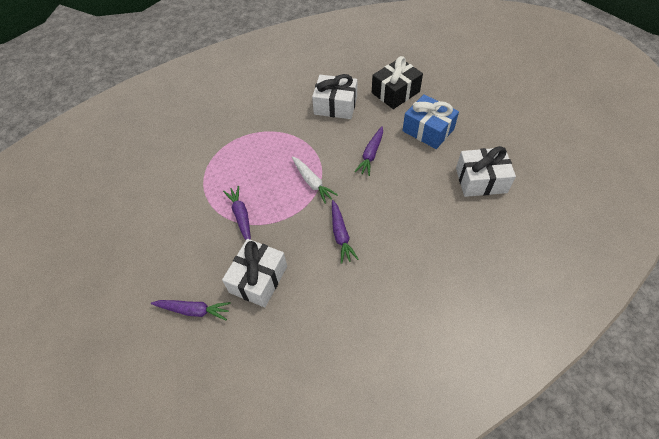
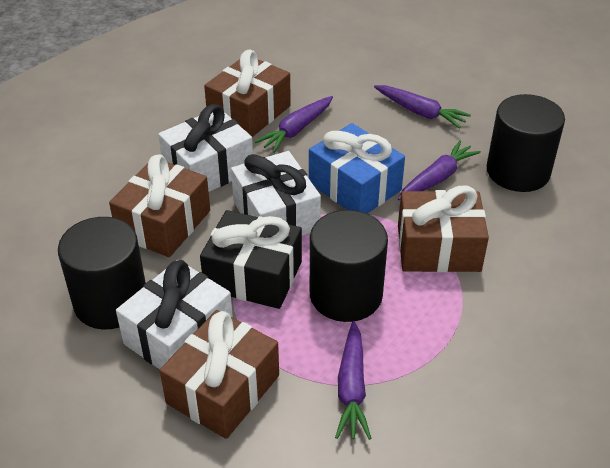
black cylinder: 0 -> 3
brown gift: 0 -> 4
white carrot: 1 -> 0

